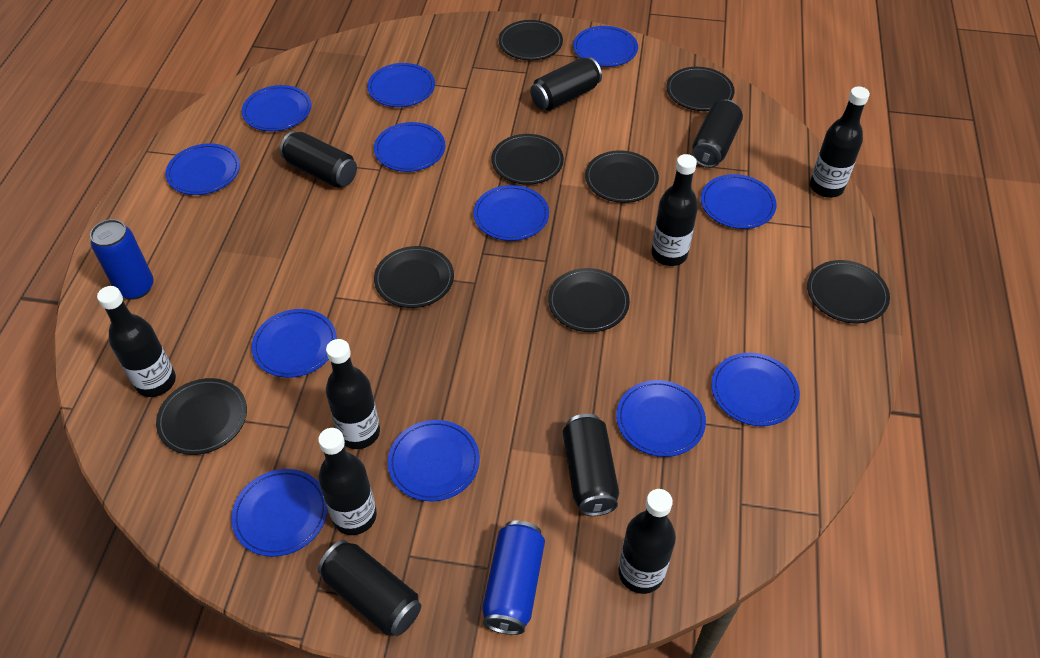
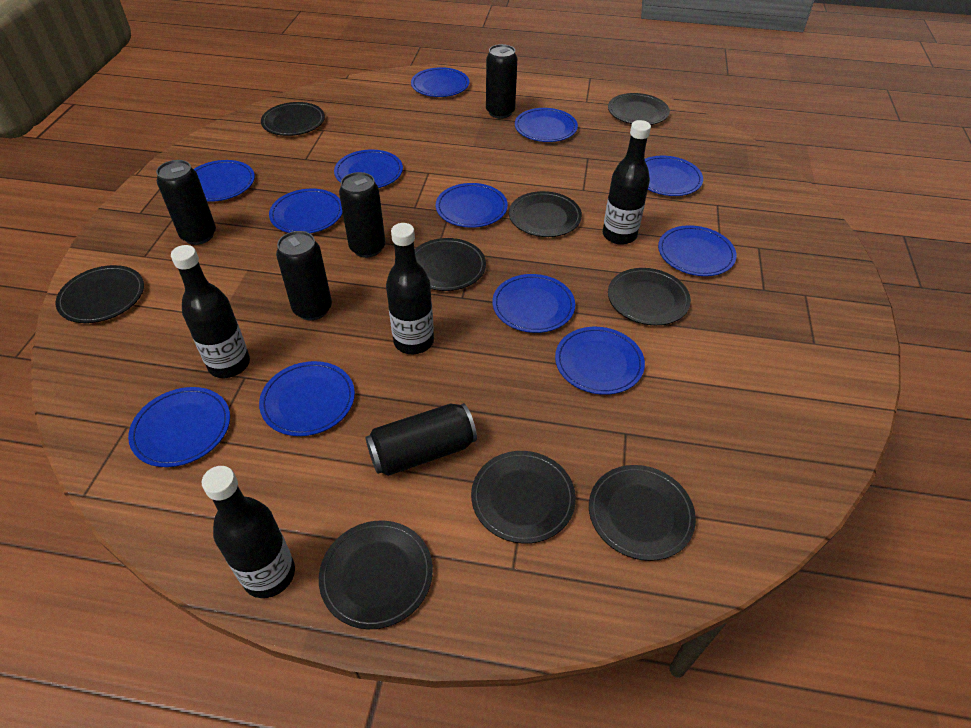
black bottle: 6 -> 4
black plate: 8 -> 9
blue can: 2 -> 0

